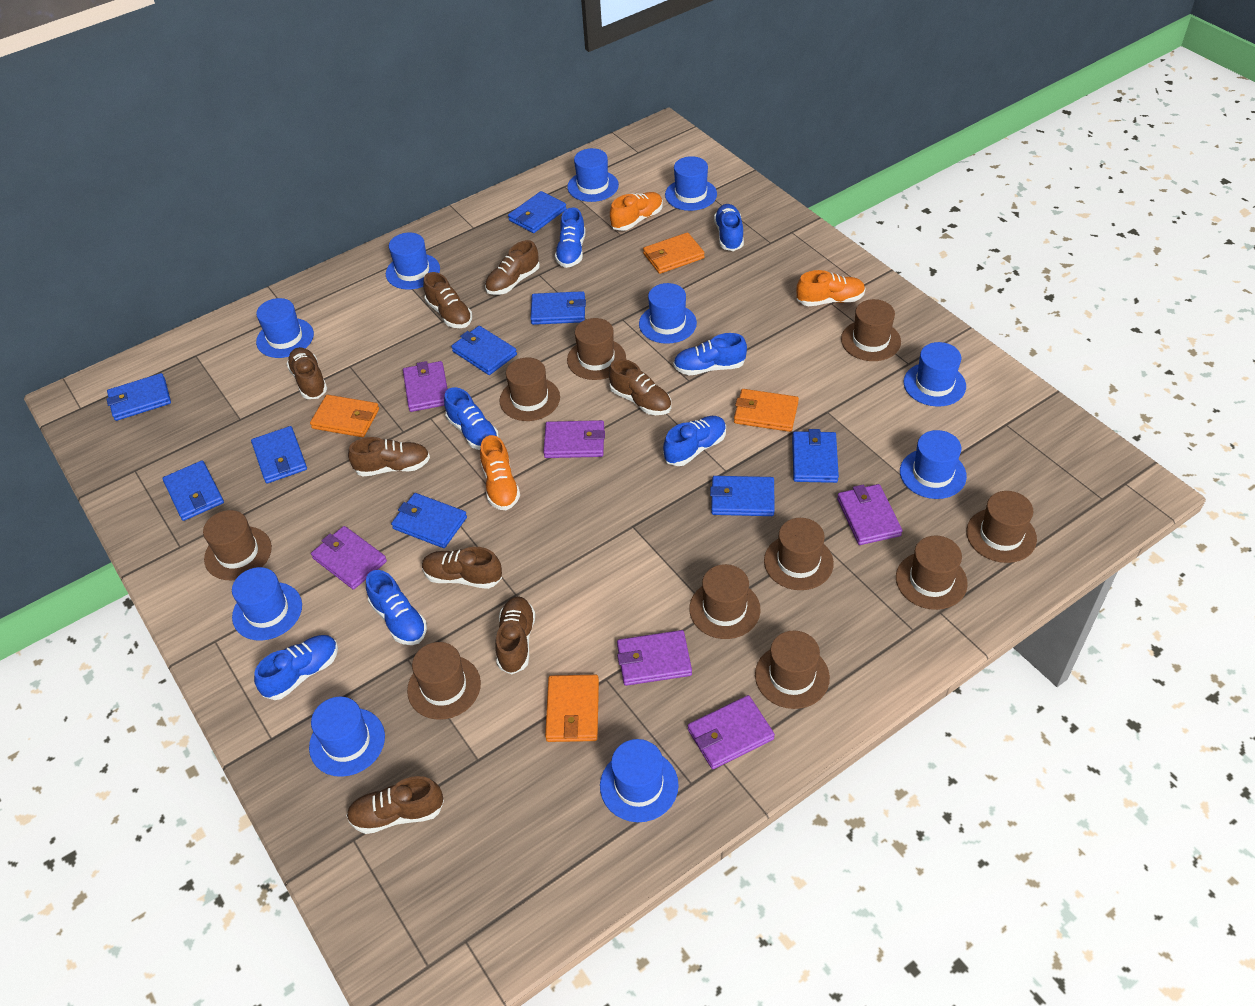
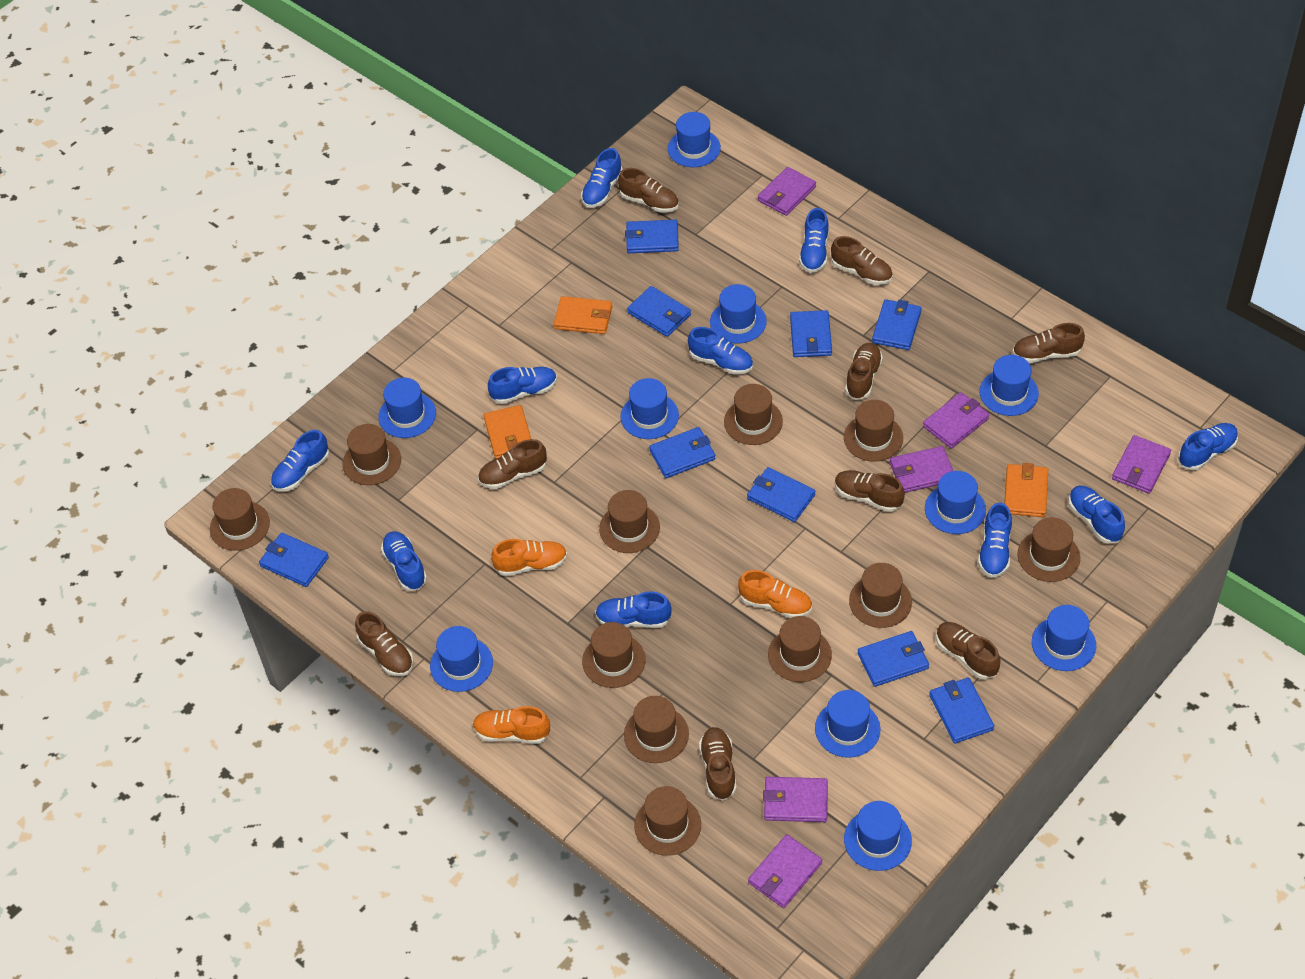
blue shoe: 7 -> 10
brown hat: 10 -> 11
brown shoe: 8 -> 9
orange wallet: 4 -> 3

